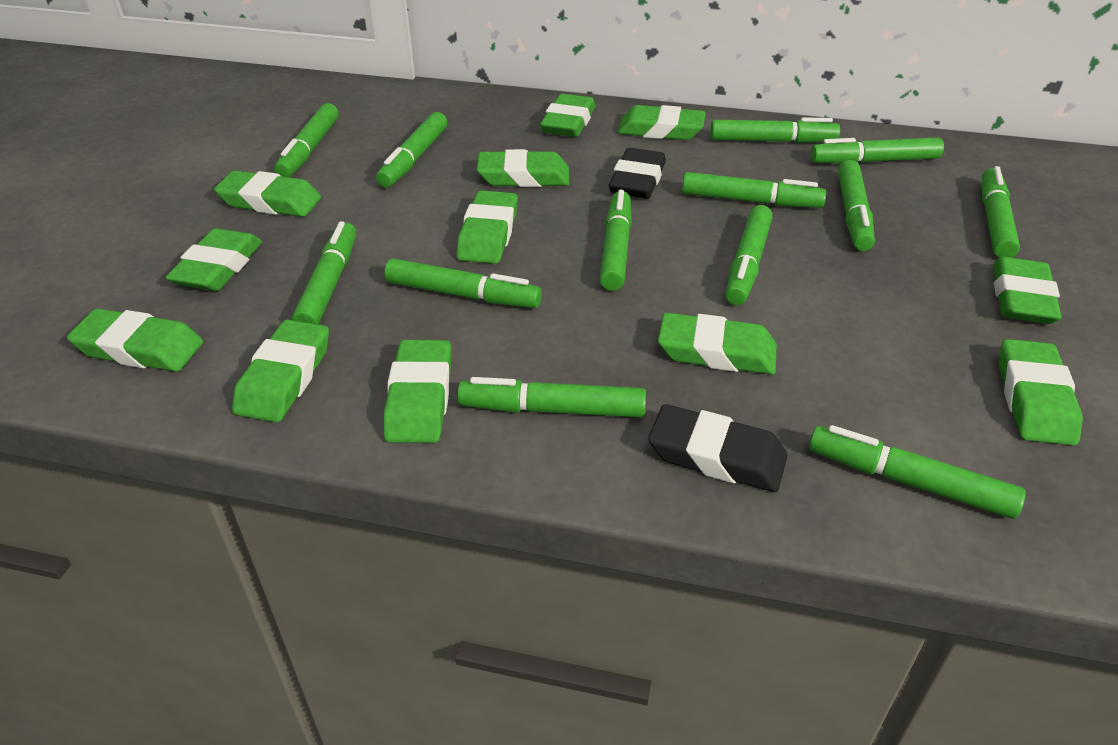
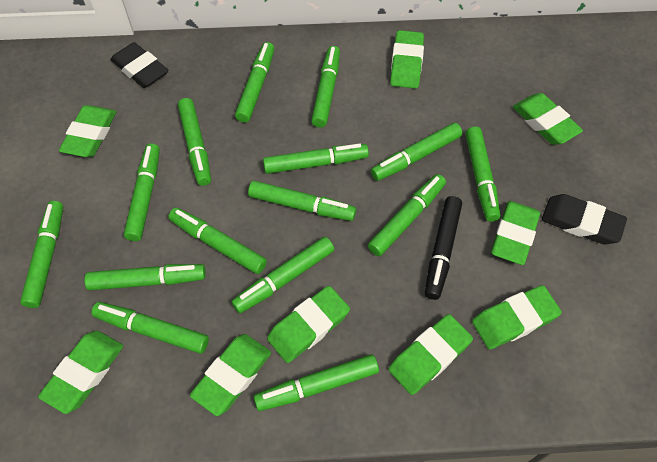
black marker: 0 -> 1
green eraser: 12 -> 9
green marker: 13 -> 15

